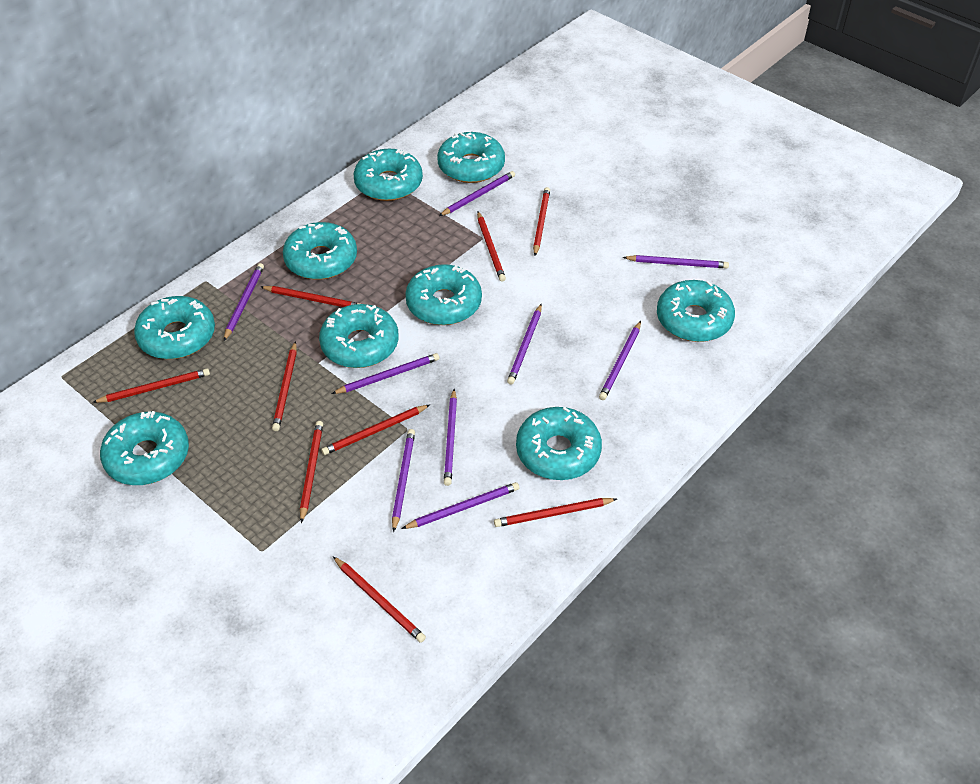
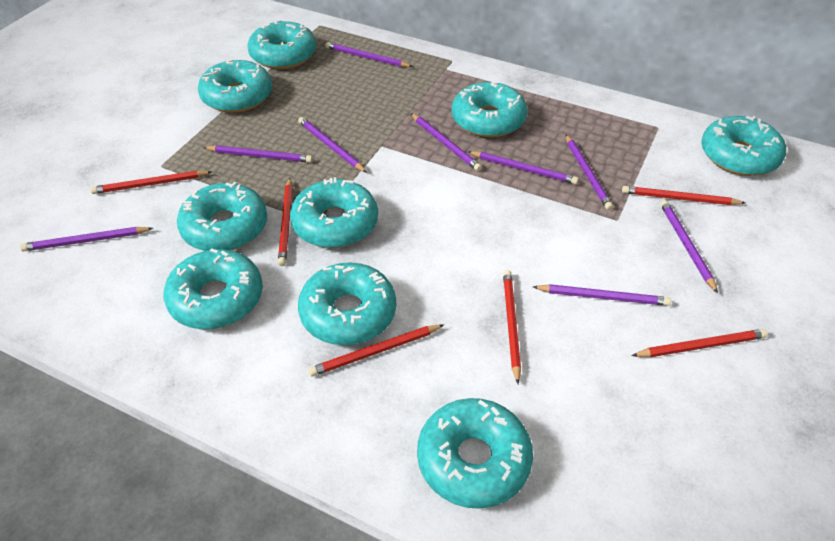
red pencil: 9 -> 6

